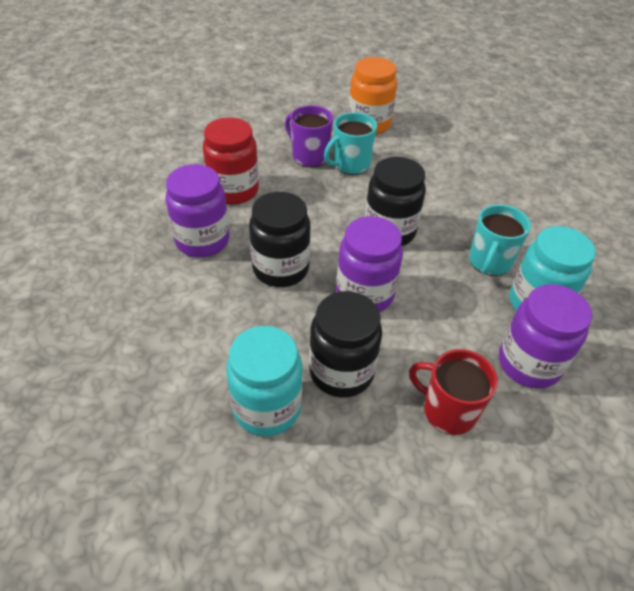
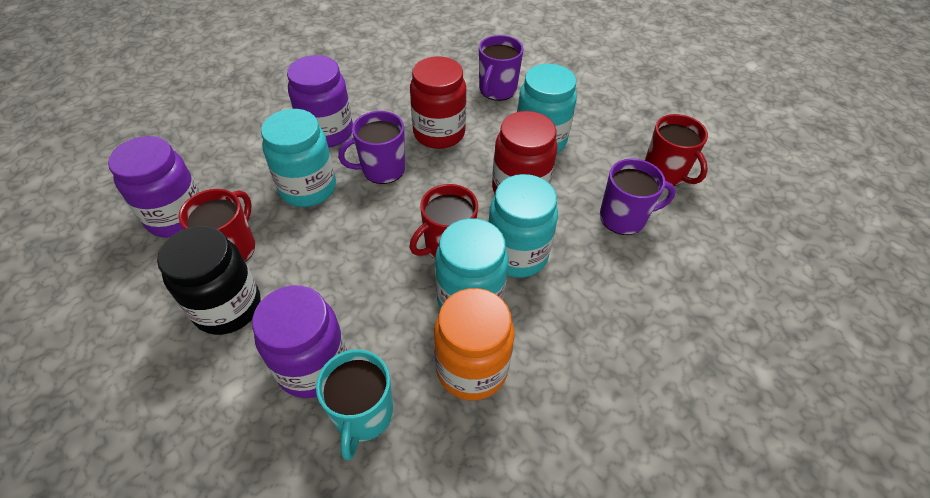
black jar: 3 -> 1
purple mug: 1 -> 3
red jar: 1 -> 2
red mug: 1 -> 3
turquoise jar: 2 -> 4
turquoise mug: 2 -> 1

